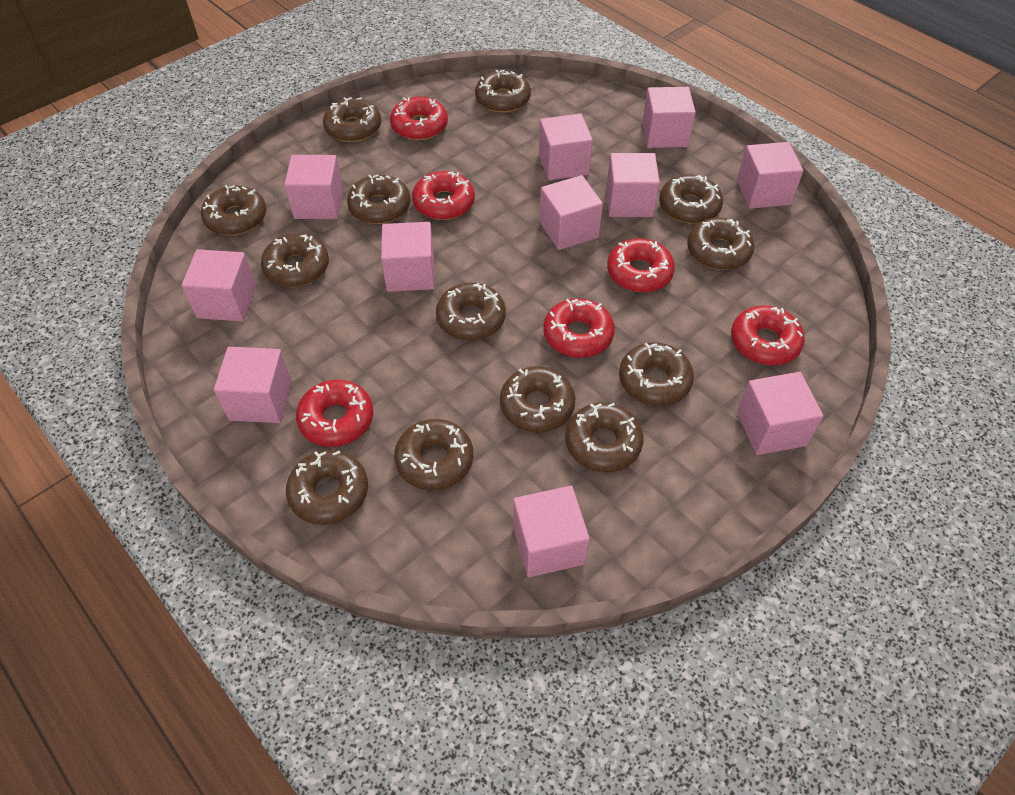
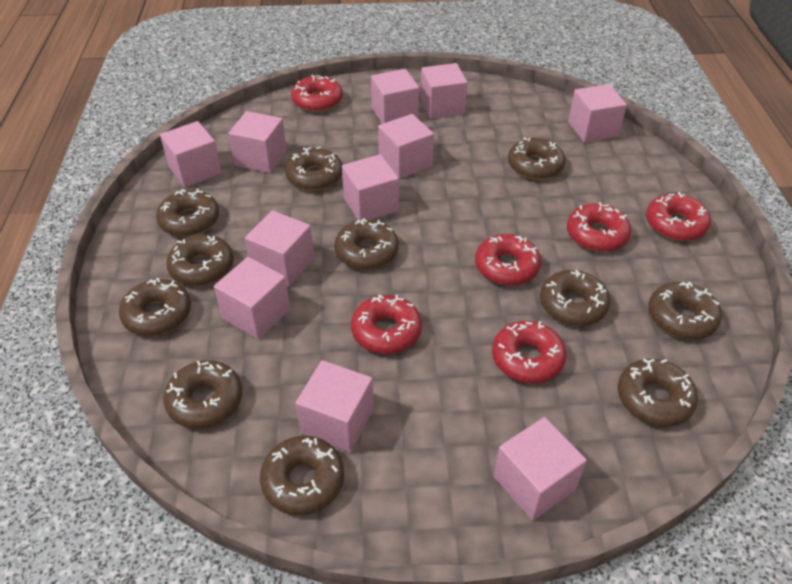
brown donut: 13 -> 11

